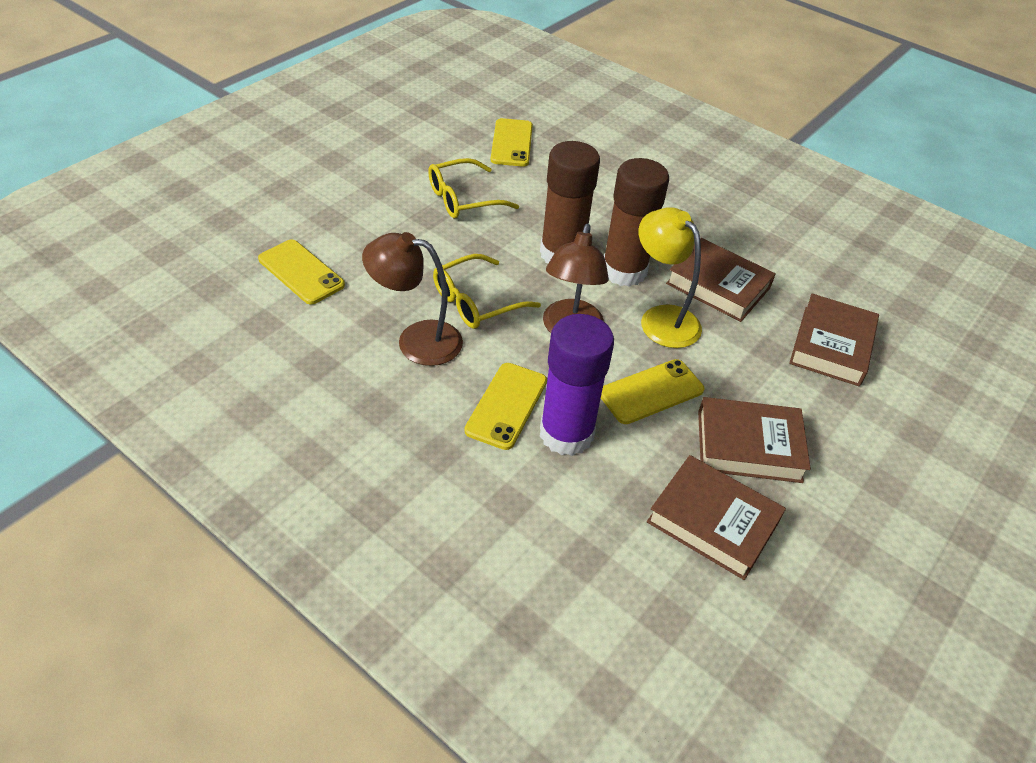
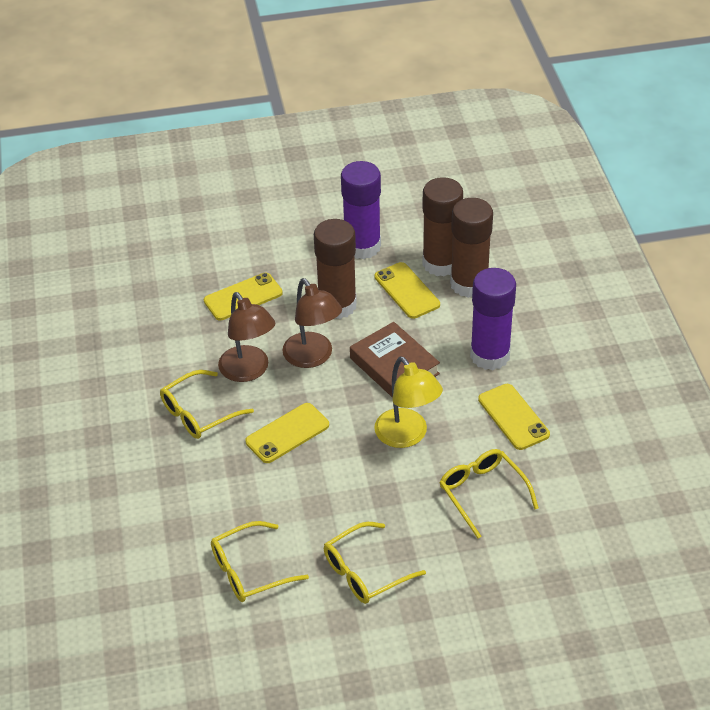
brown book: 4 -> 1
brown glue stick: 2 -> 3
purple glue stick: 1 -> 2
yellow glasses: 2 -> 4

